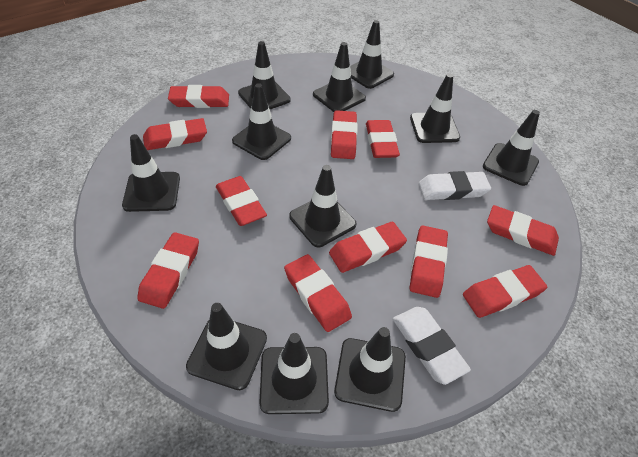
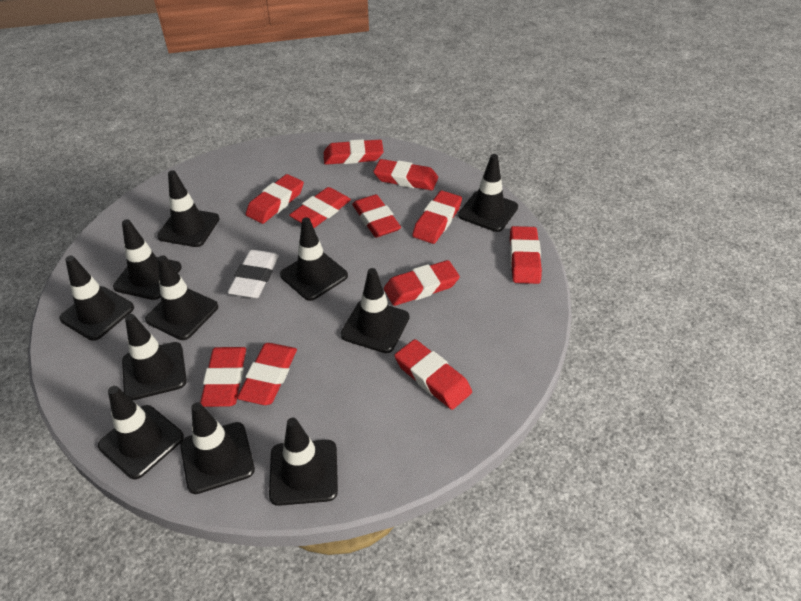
white eraser: 2 -> 1

